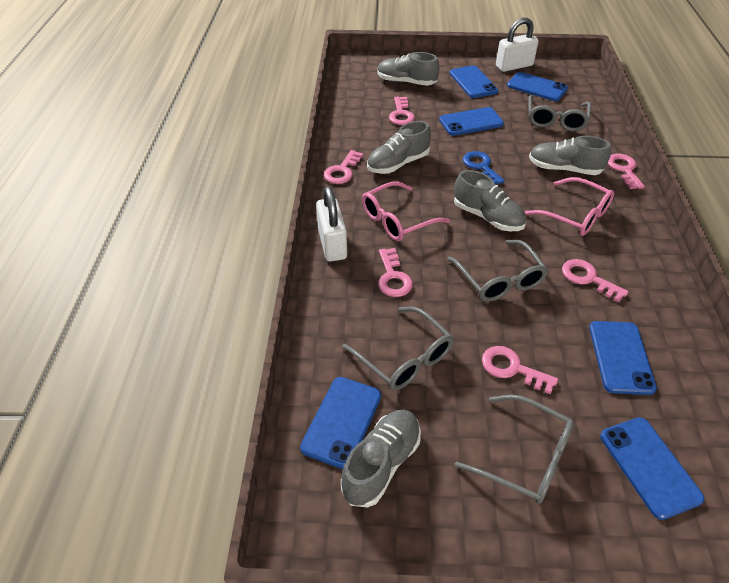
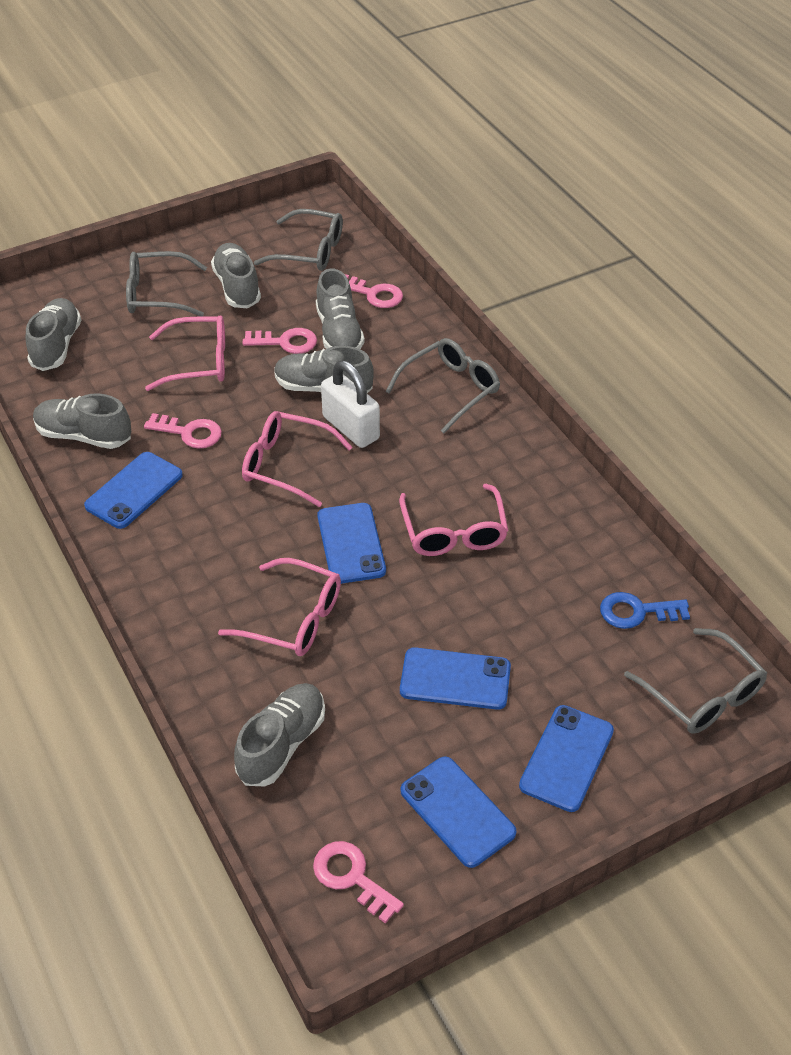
blue phone: 6 -> 5
grey shoe: 5 -> 6
pink glasses: 2 -> 4
pink key: 6 -> 4
white padlock: 2 -> 1

